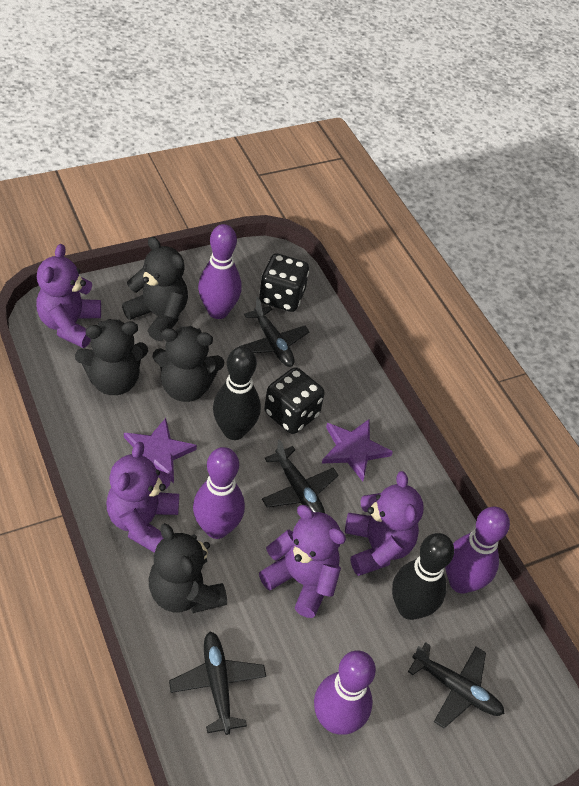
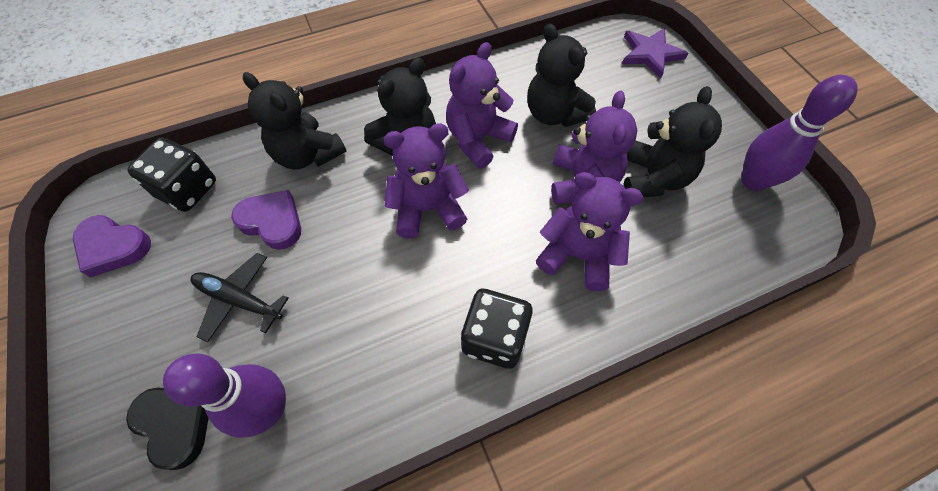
black bowling pin: 2 -> 0
black heart: 0 -> 1
black plane: 4 -> 1
purple bowling pin: 4 -> 2
purple heart: 0 -> 2
purple star: 2 -> 1

